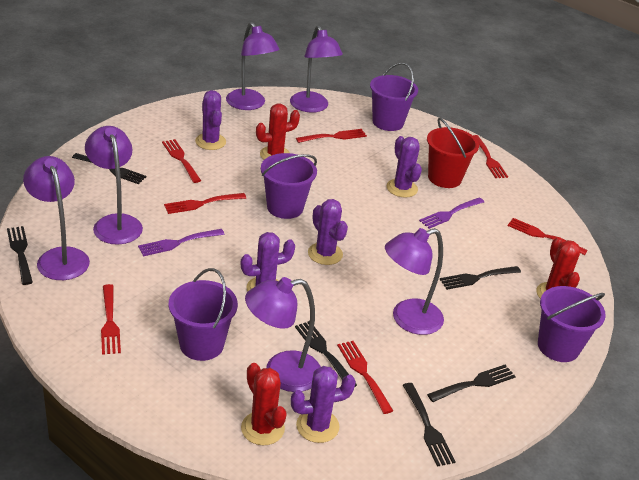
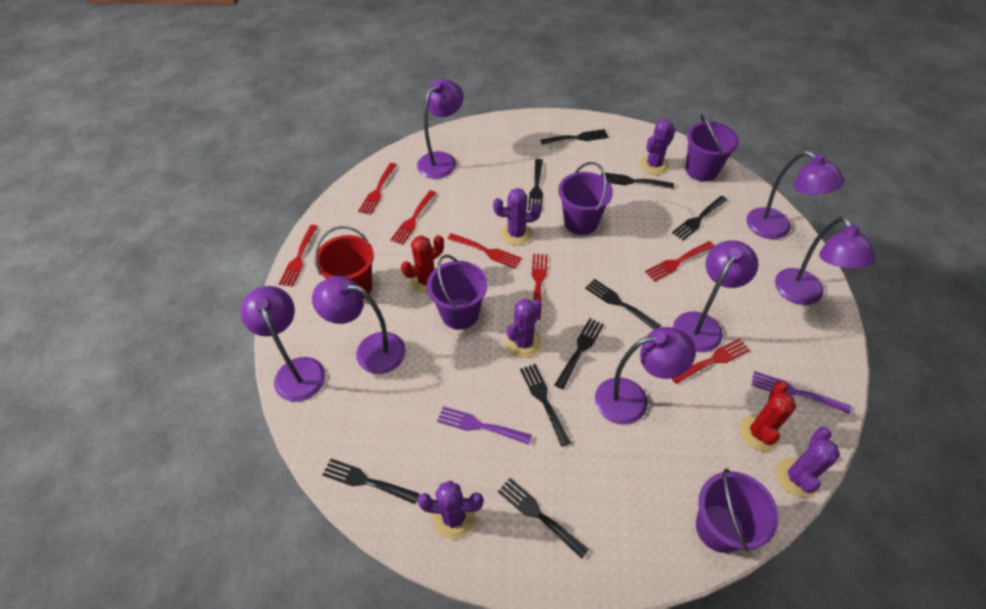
black fork: 6 -> 9
purple lamp: 6 -> 7
red cactus: 3 -> 2

